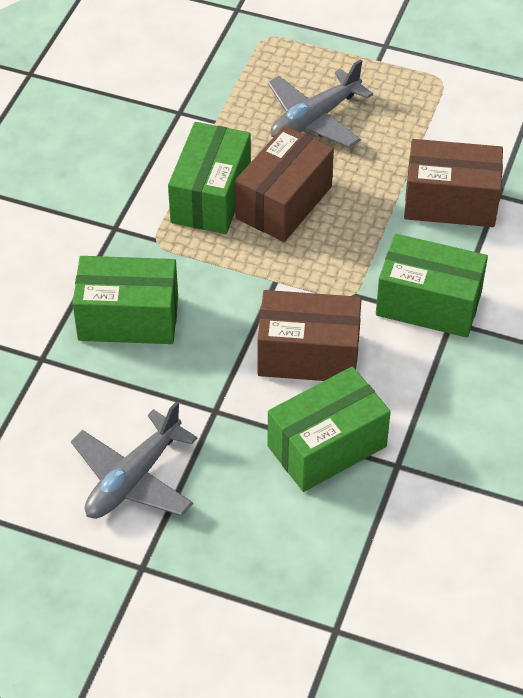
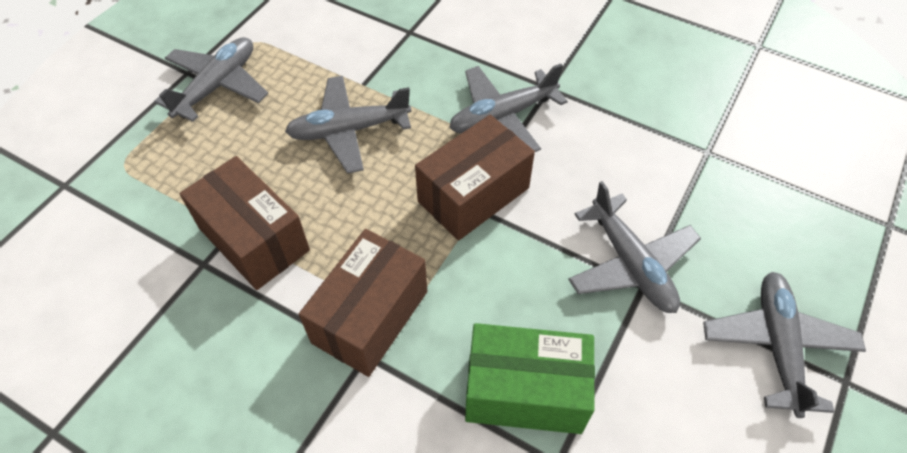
green box: 4 -> 1
grey plane: 2 -> 5

